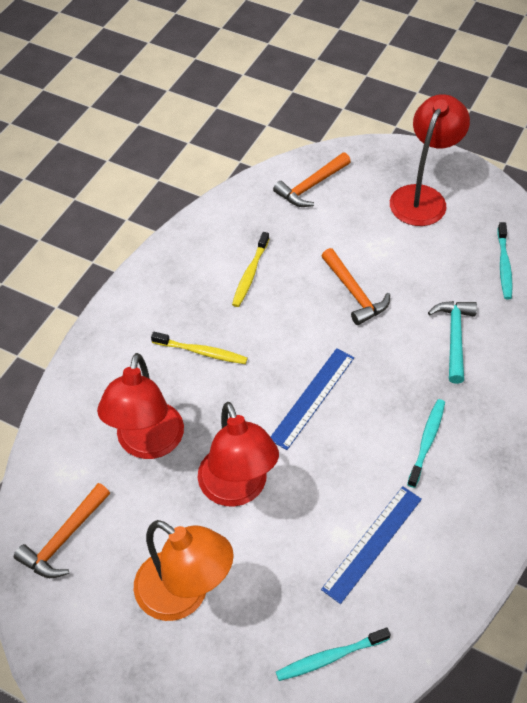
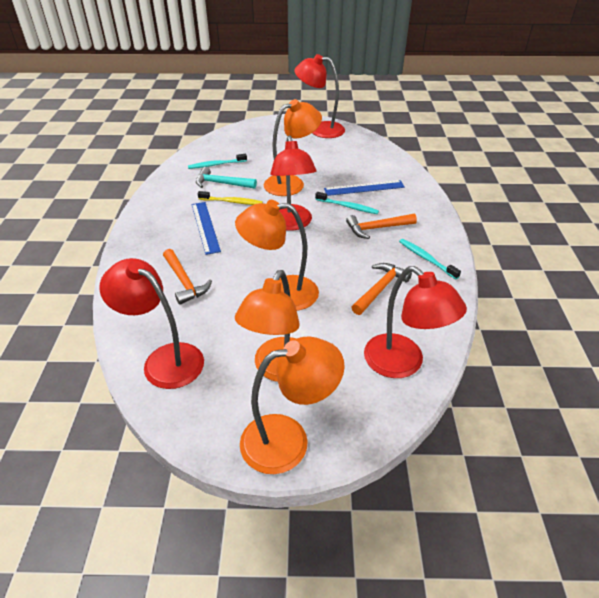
orange lamp: 1 -> 4
red lamp: 3 -> 4
yellow toothbrush: 2 -> 1

